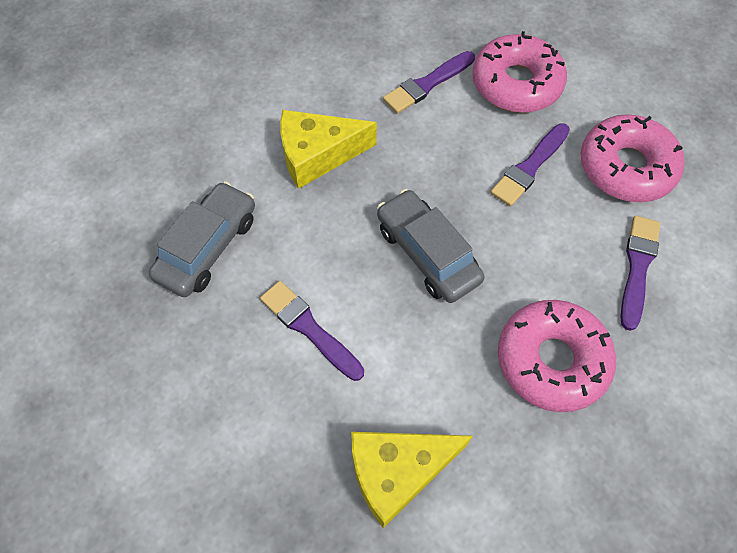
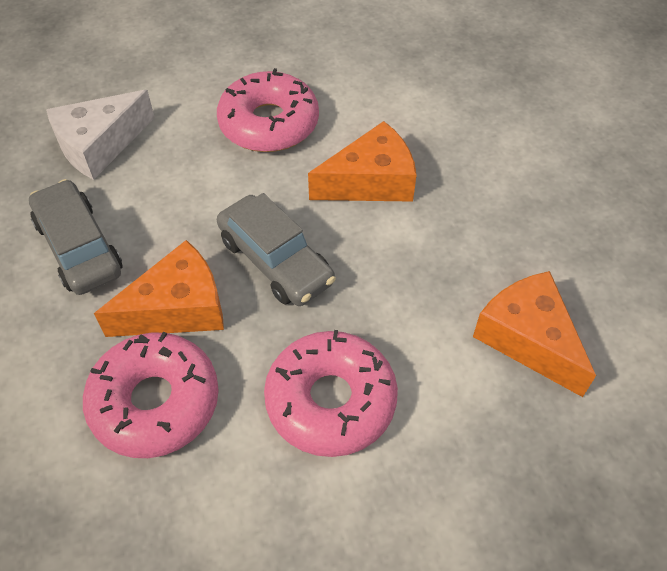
orange cheese: 0 -> 3
purple brush: 4 -> 0
white cheese: 0 -> 1
yellow cheese: 2 -> 0

